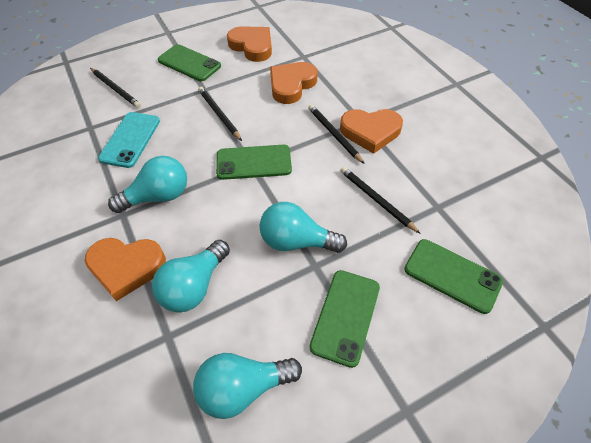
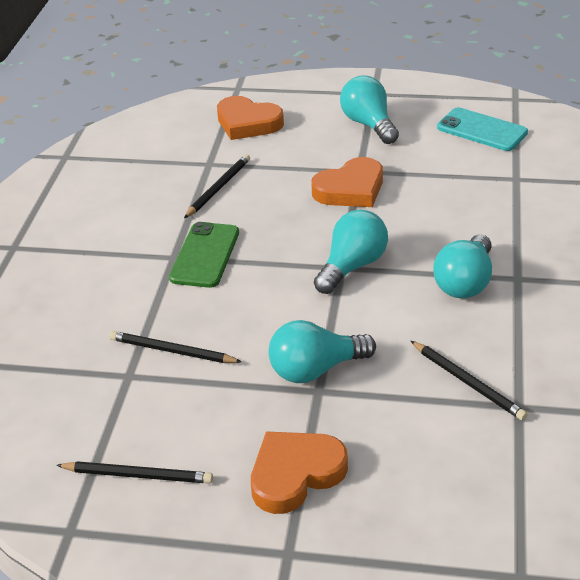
green phone: 4 -> 1
orange heart: 4 -> 3

